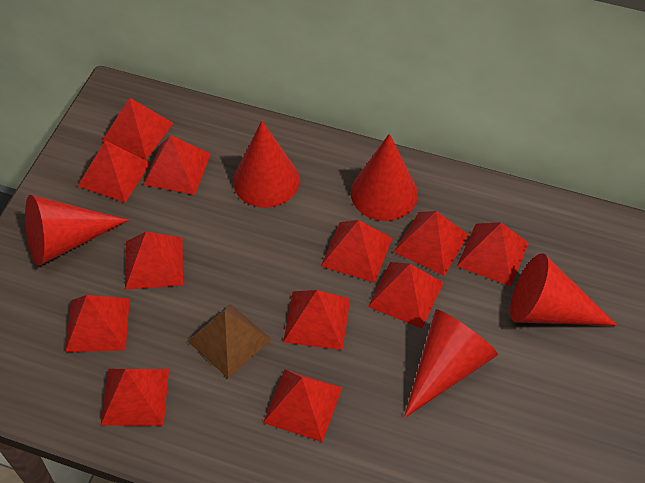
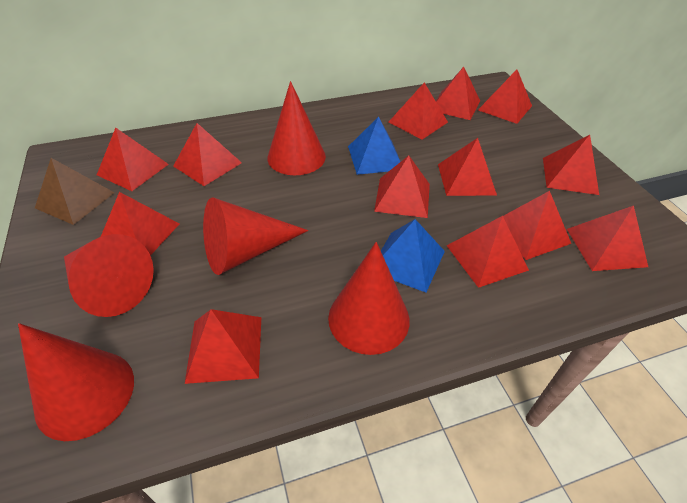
blue pyramid: 0 -> 2
red pyramid: 12 -> 13

